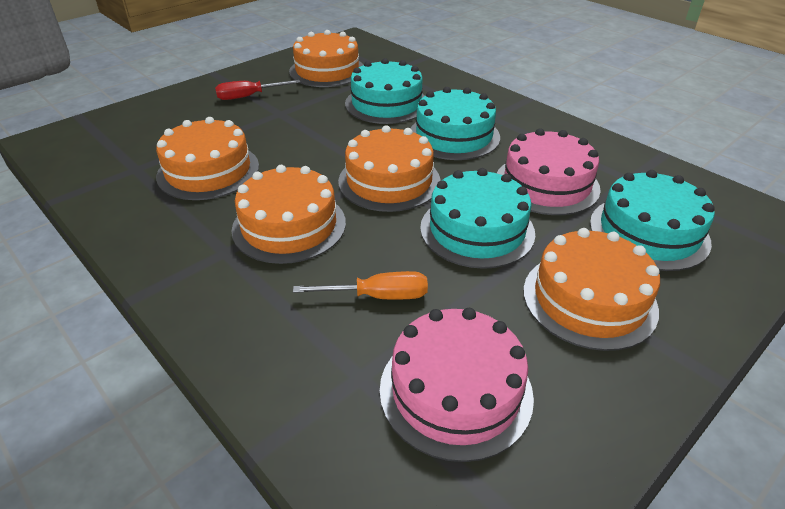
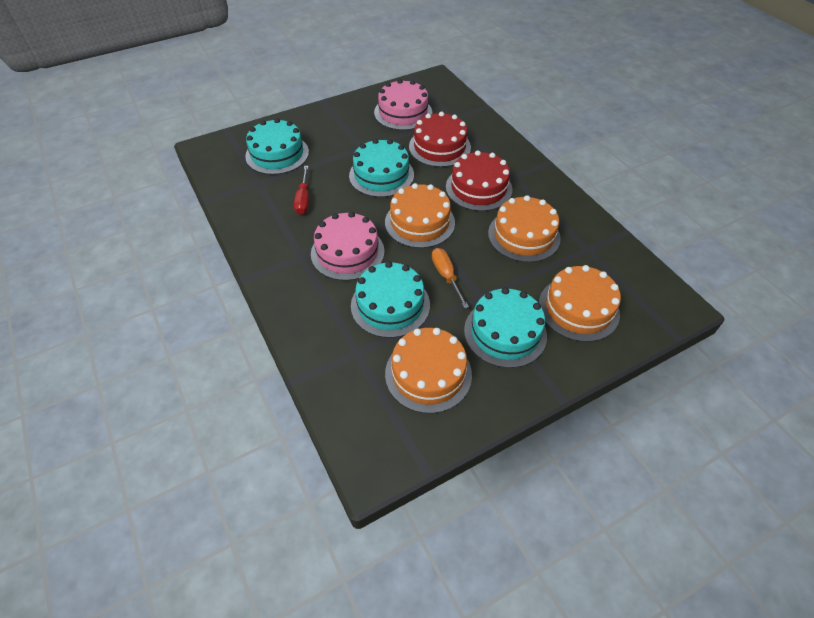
orange cake: 5 -> 4
red cake: 0 -> 2

